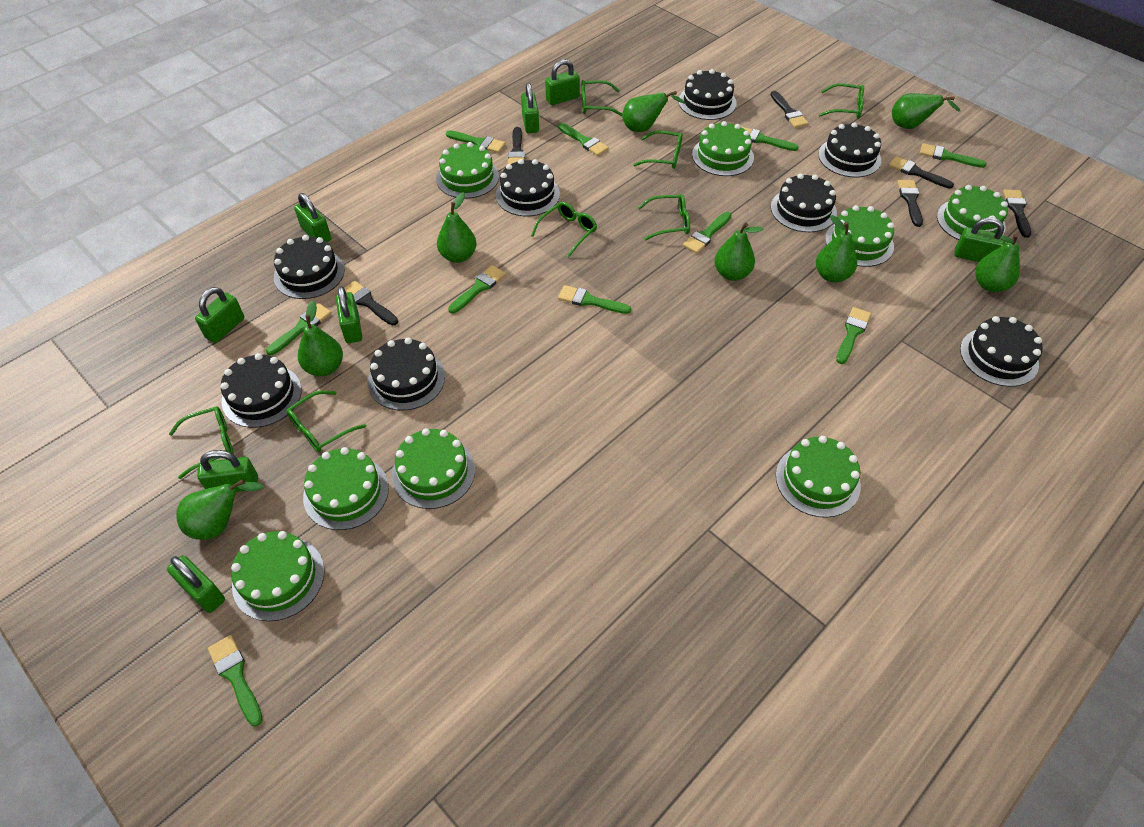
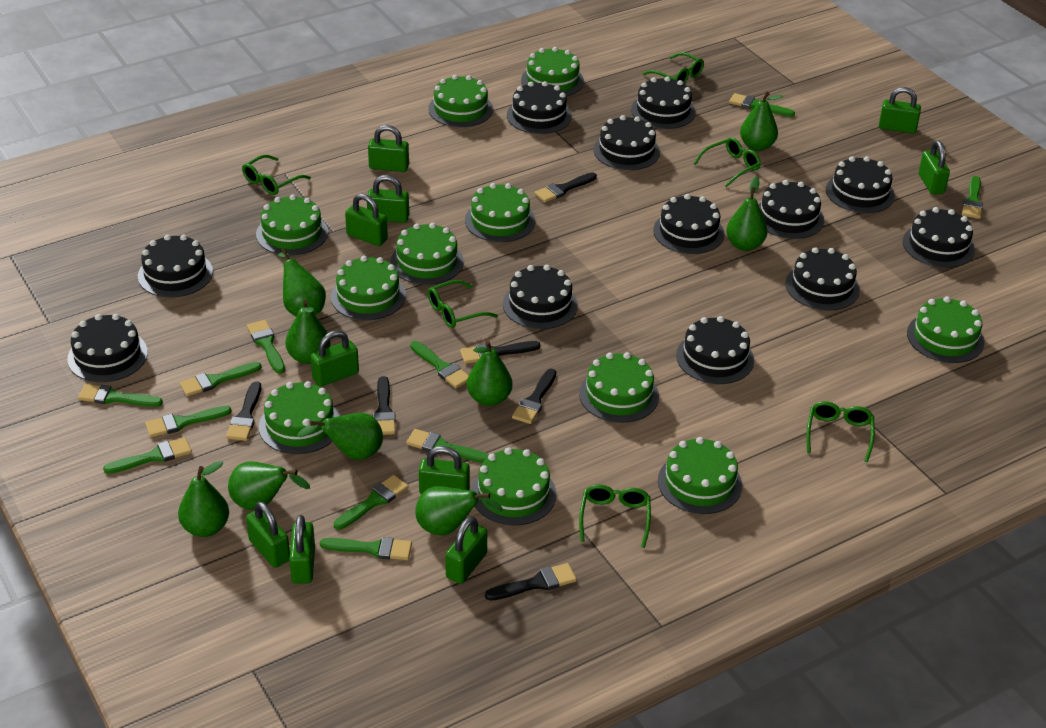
black cake: 8 -> 12
green brush: 10 -> 11
green cake: 8 -> 11
green glasses: 7 -> 6
green padlock: 8 -> 10
green pear: 8 -> 9

